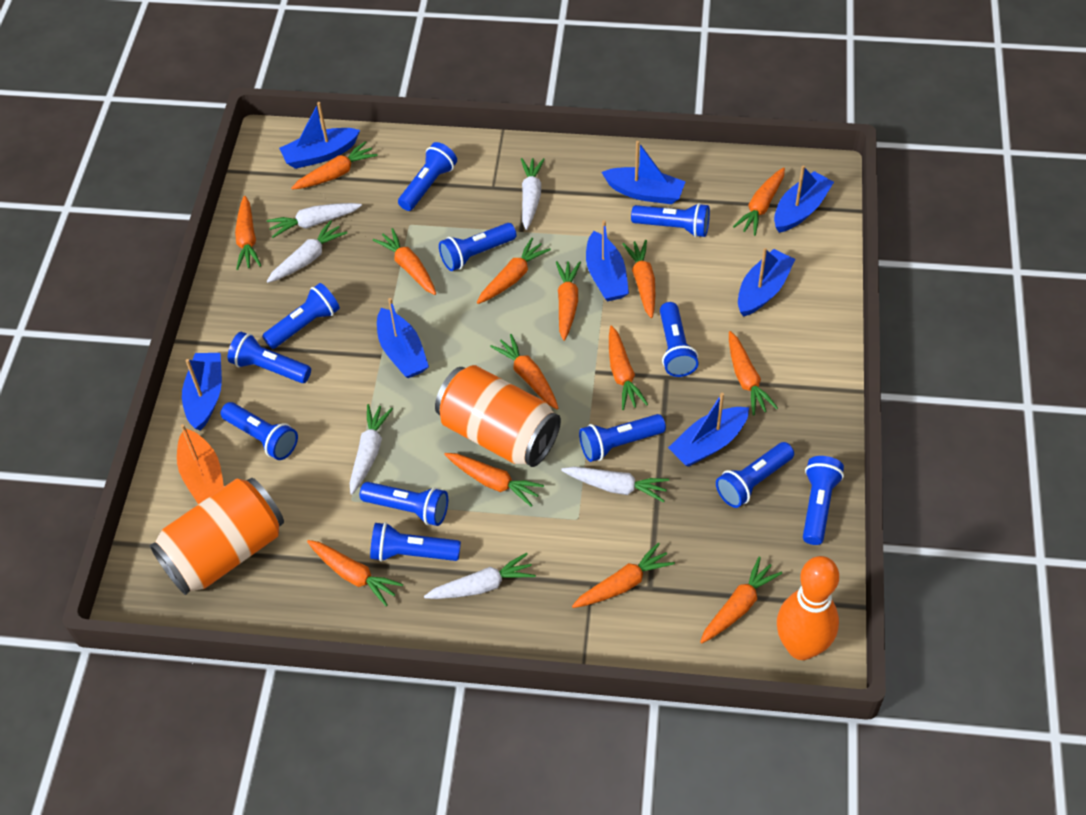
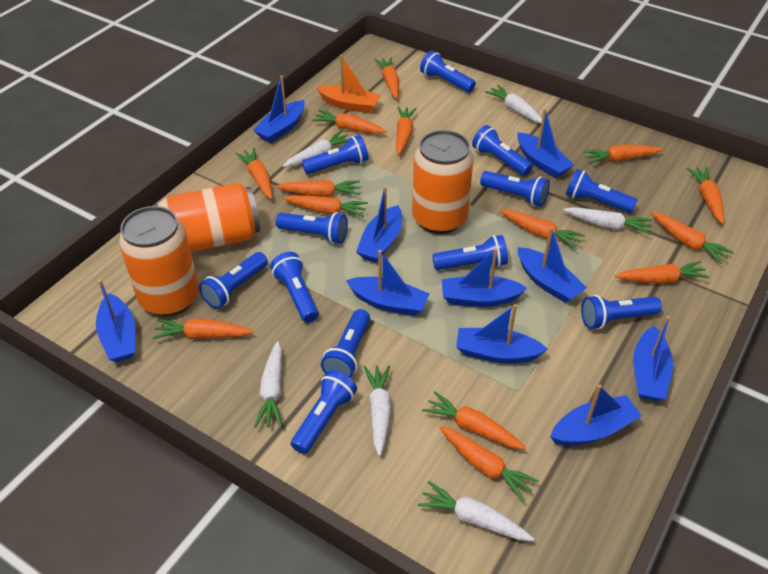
blue boat: 8 -> 10
orange bowling pin: 1 -> 0
orange can: 2 -> 3

